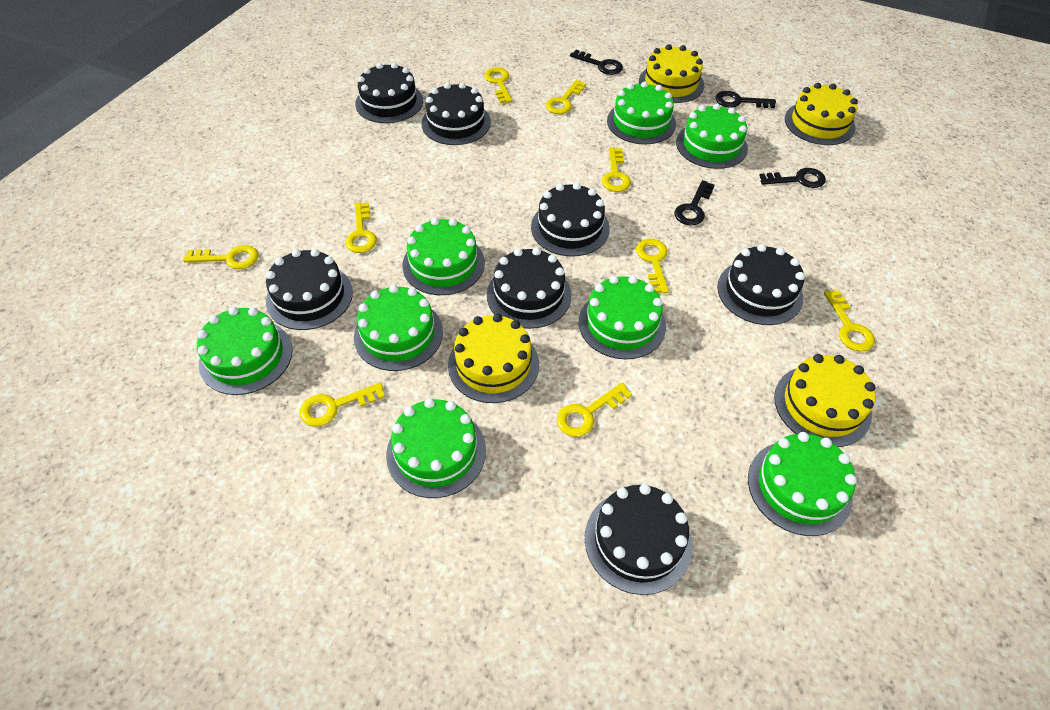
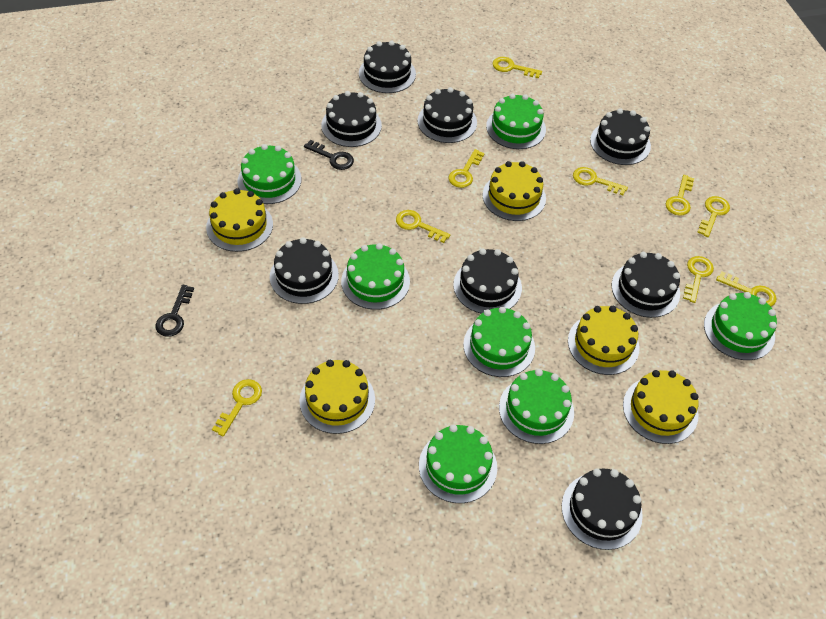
black cake: 7 -> 8
black key: 4 -> 2
green cake: 8 -> 7
yellow cake: 4 -> 5

